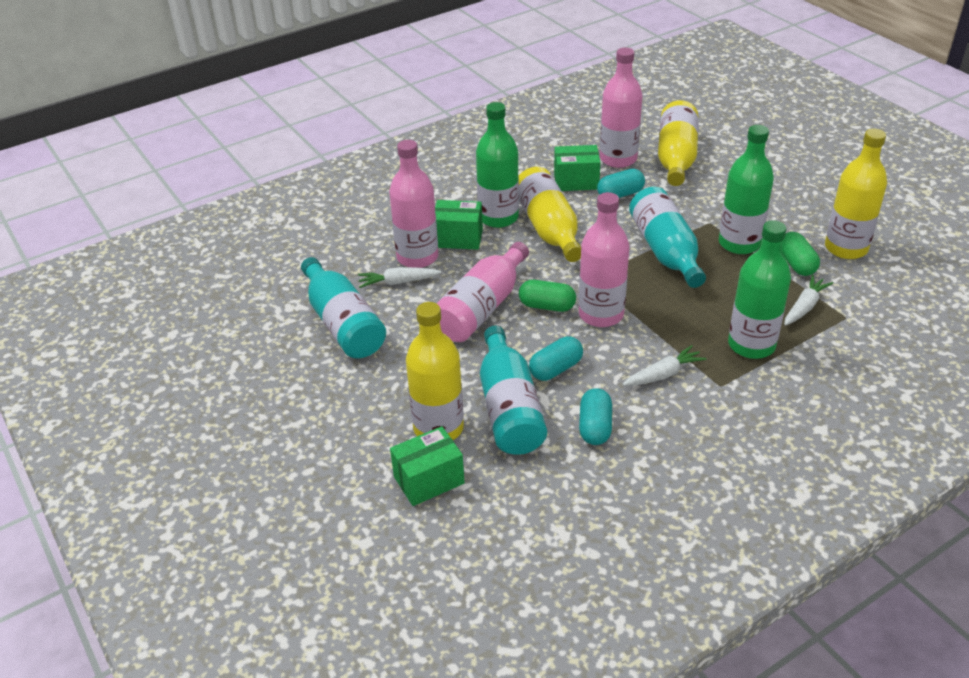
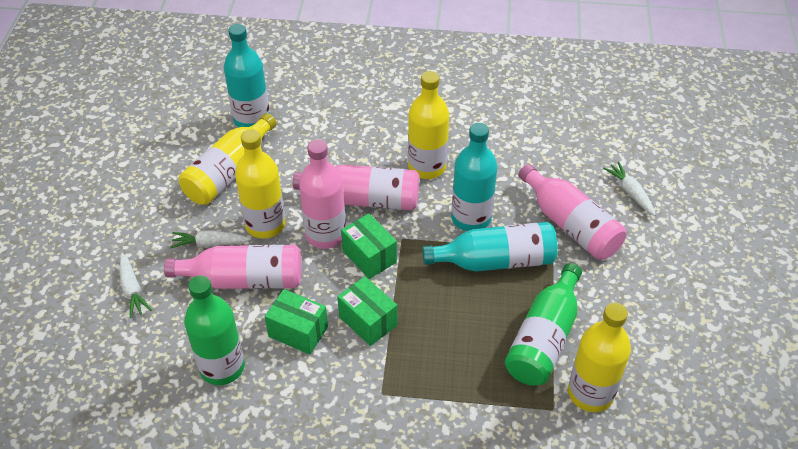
green bottle: 3 -> 2
green capsule: 2 -> 0
turquoise capsule: 3 -> 0

